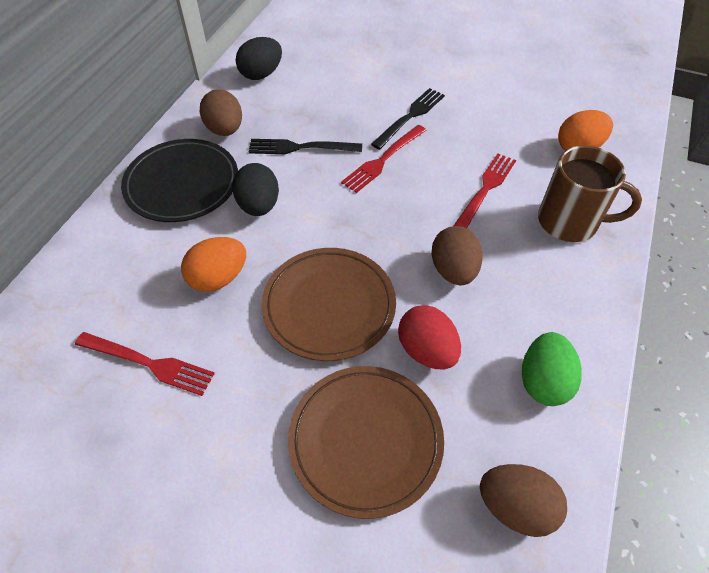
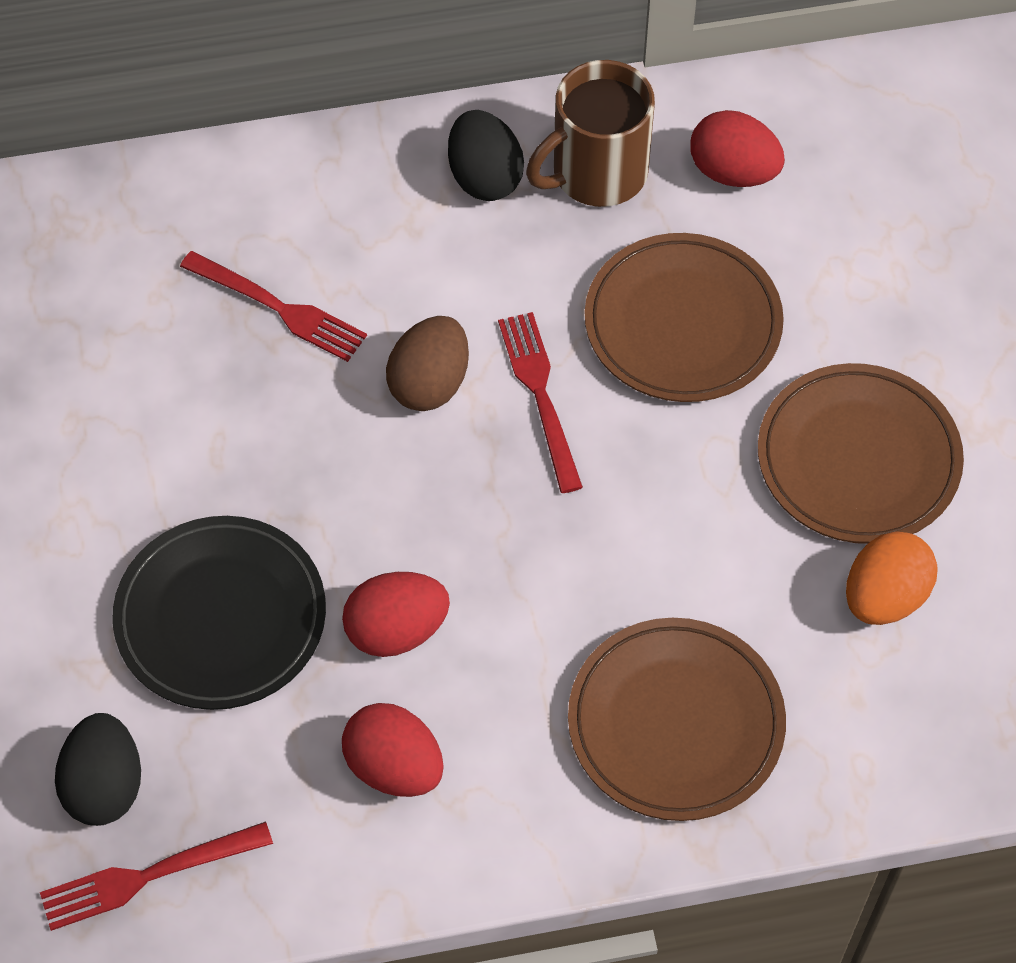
black fork: 2 -> 0
brown egg: 3 -> 1
brown plate: 2 -> 3
green egg: 1 -> 0
orange egg: 2 -> 1
red egg: 1 -> 3

